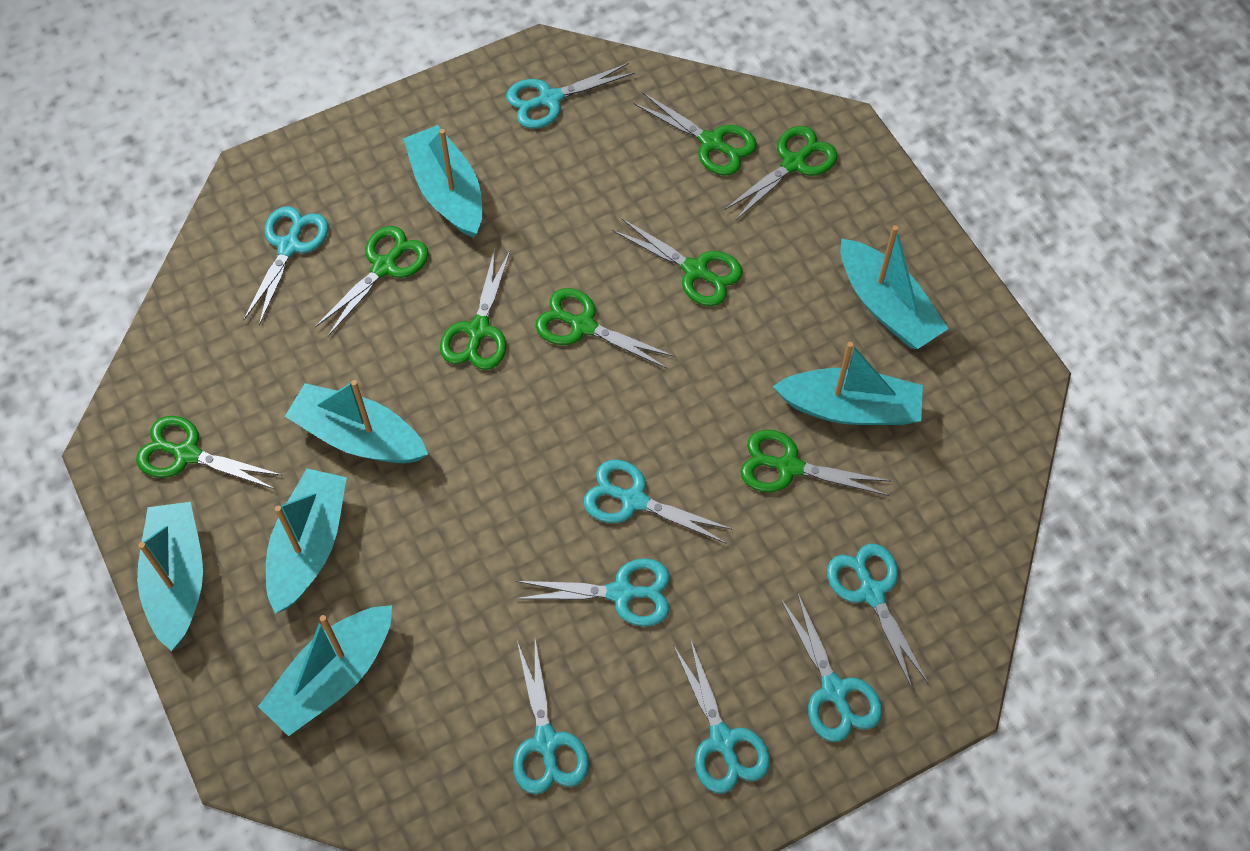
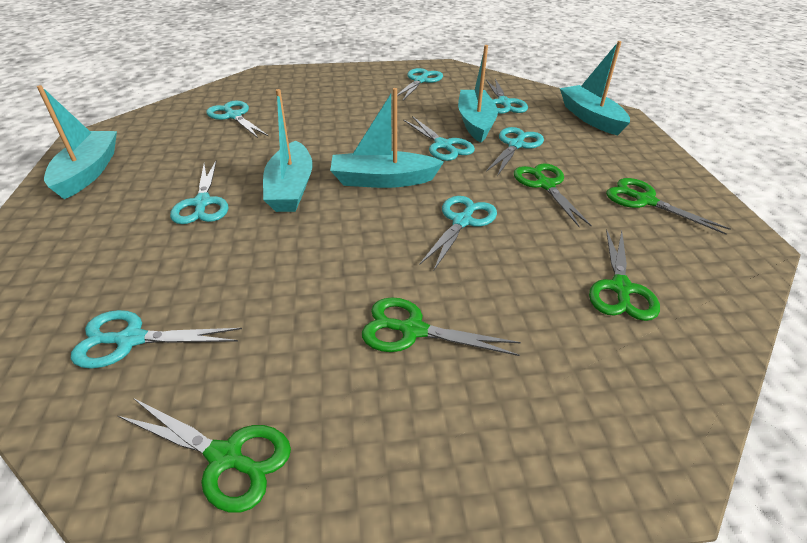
green scissors: 8 -> 5
turquoise boat: 7 -> 5

